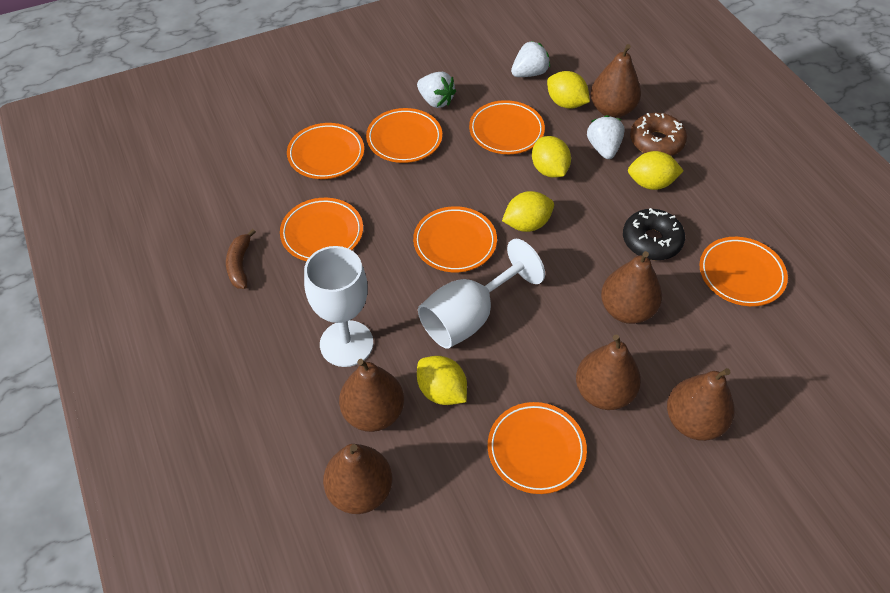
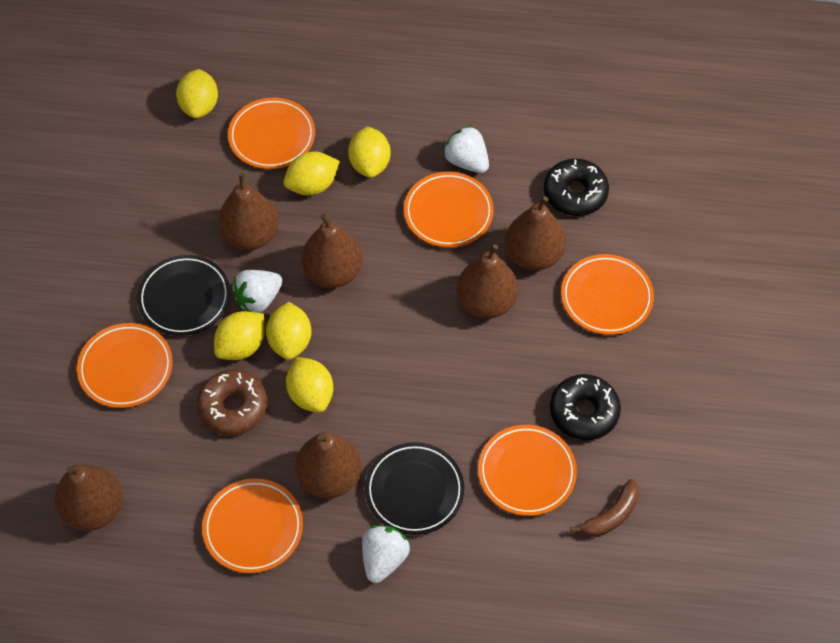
black donut: 1 -> 2
black plate: 0 -> 2
orange plate: 7 -> 6
white goblet: 2 -> 0
yellow lemon: 5 -> 6

